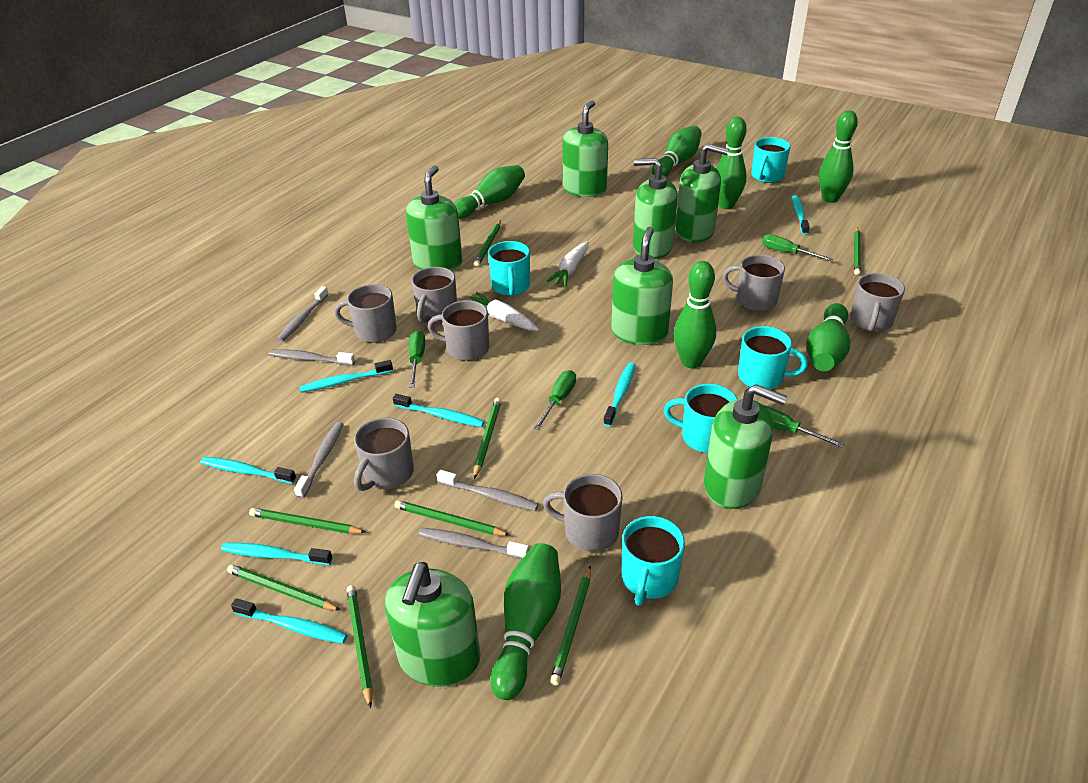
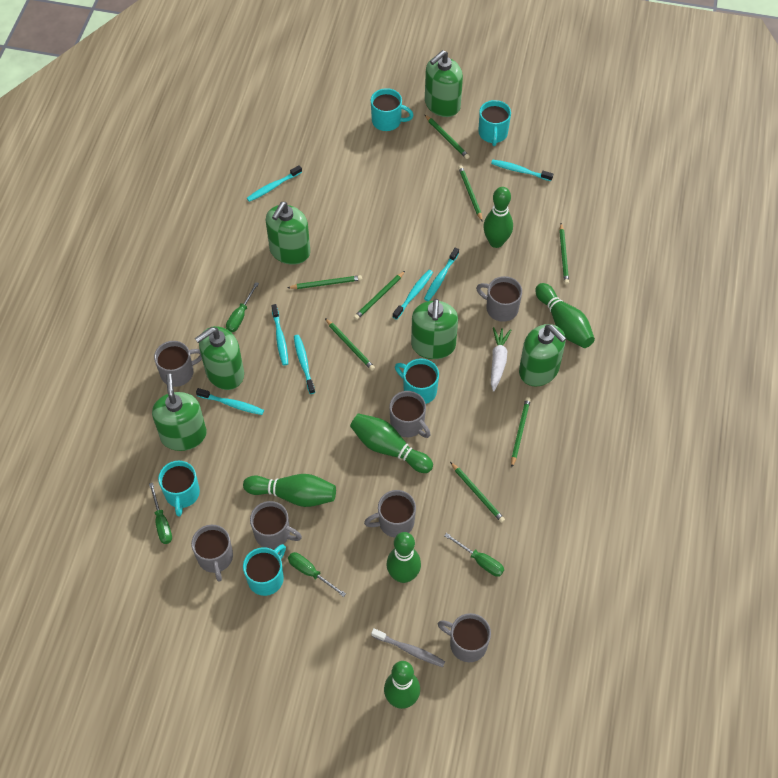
green bowling pin: 7 -> 6
green soap dispenser: 7 -> 6
grey toothbrush: 5 -> 1
white carrot: 2 -> 1

